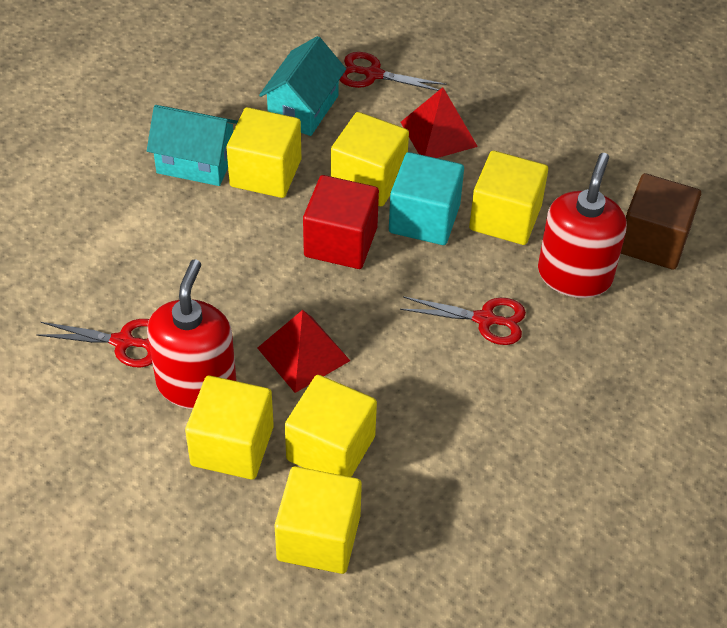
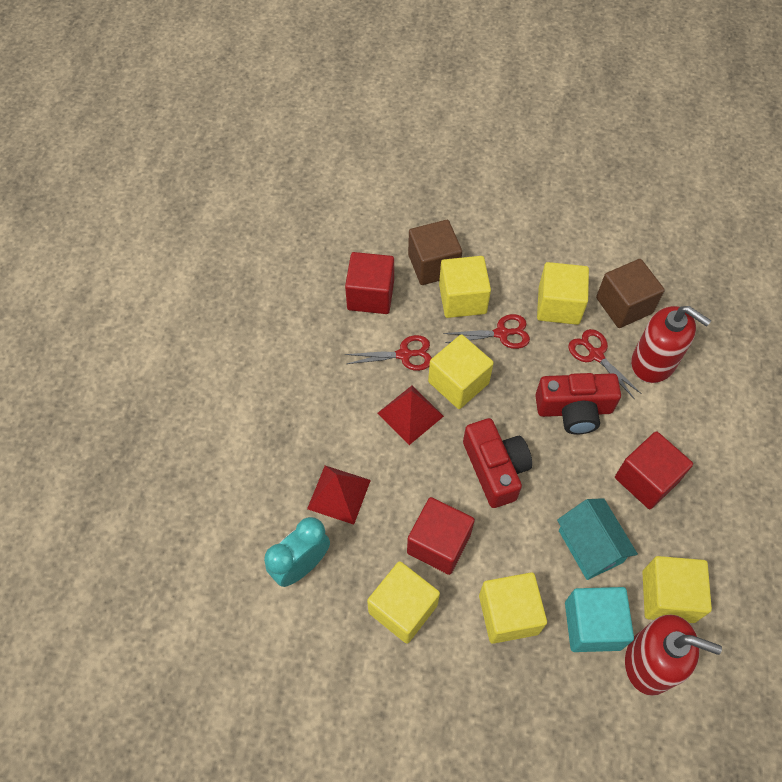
brown cube: 1 -> 2
red camera: 0 -> 2
red cube: 1 -> 3
turquoise clock: 0 -> 1
turquoise house: 2 -> 1

